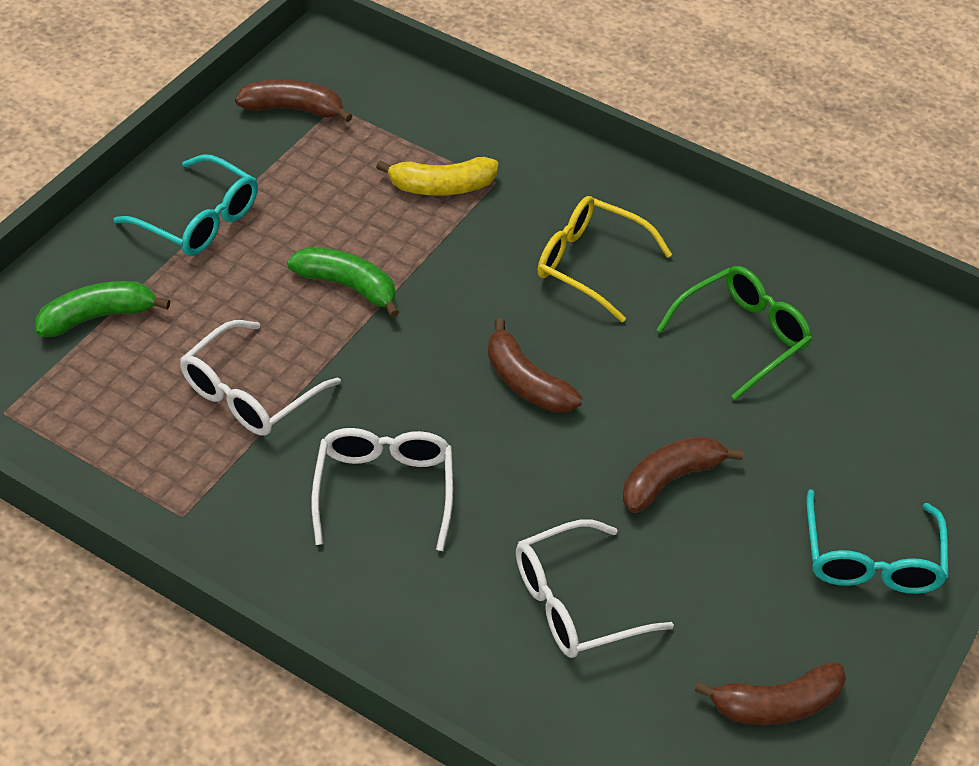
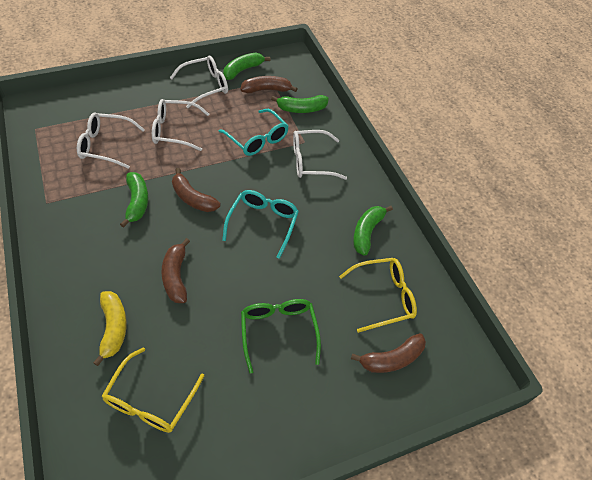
green banana: 2 -> 4
white glasses: 3 -> 4
yellow glasses: 1 -> 2

